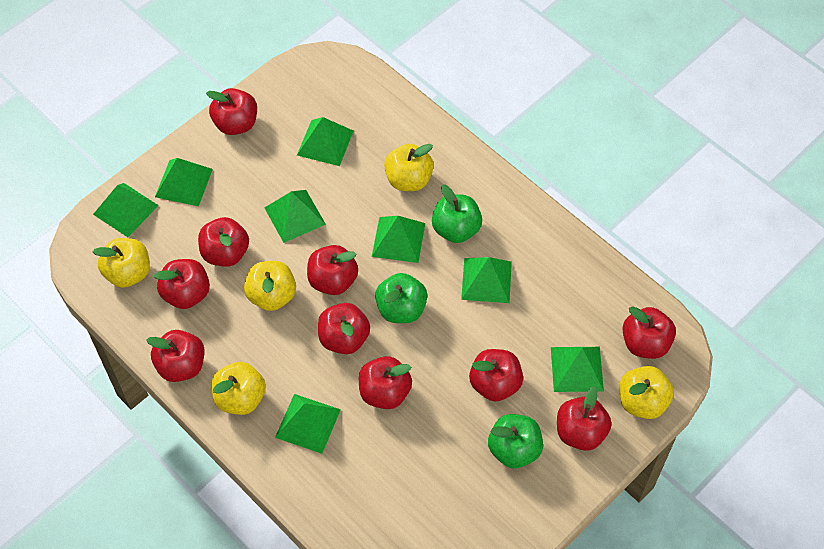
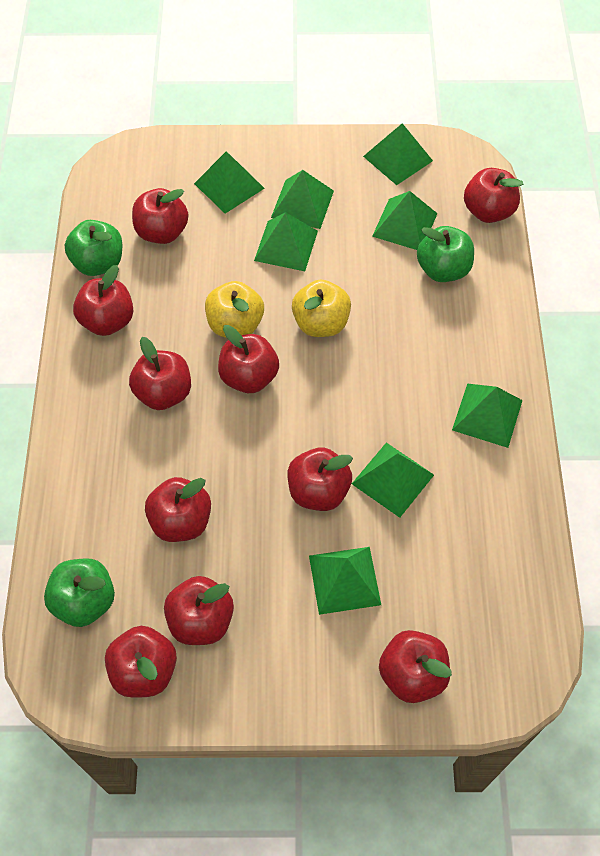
yellow apple: 5 -> 2

